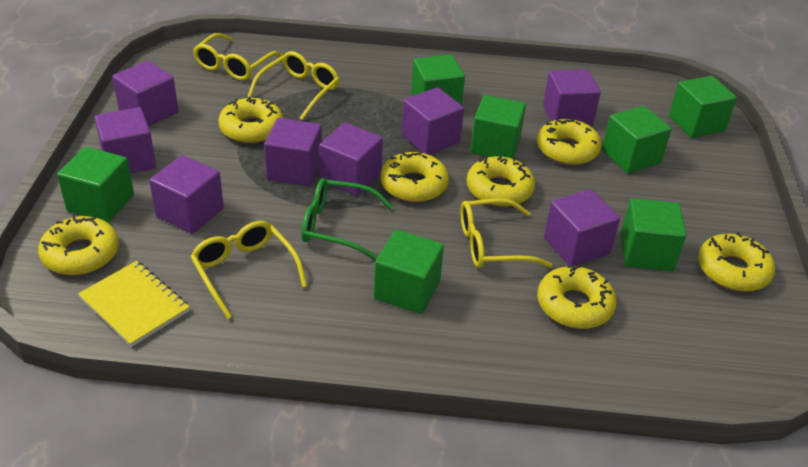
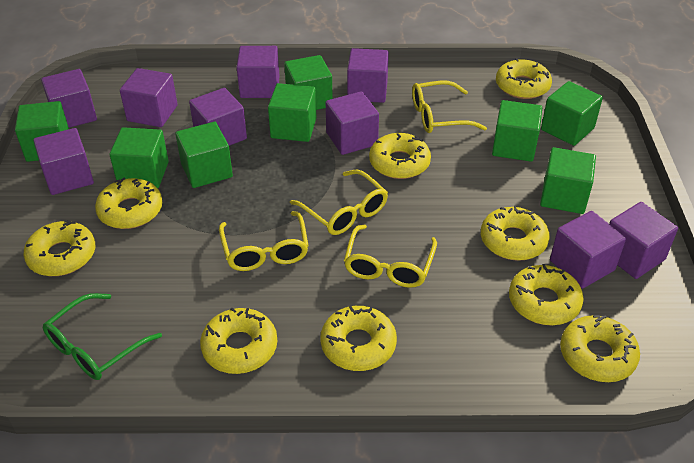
green cube: 7 -> 8
purple cube: 8 -> 9
yellow donut: 7 -> 9
yellow notebook: 1 -> 0

